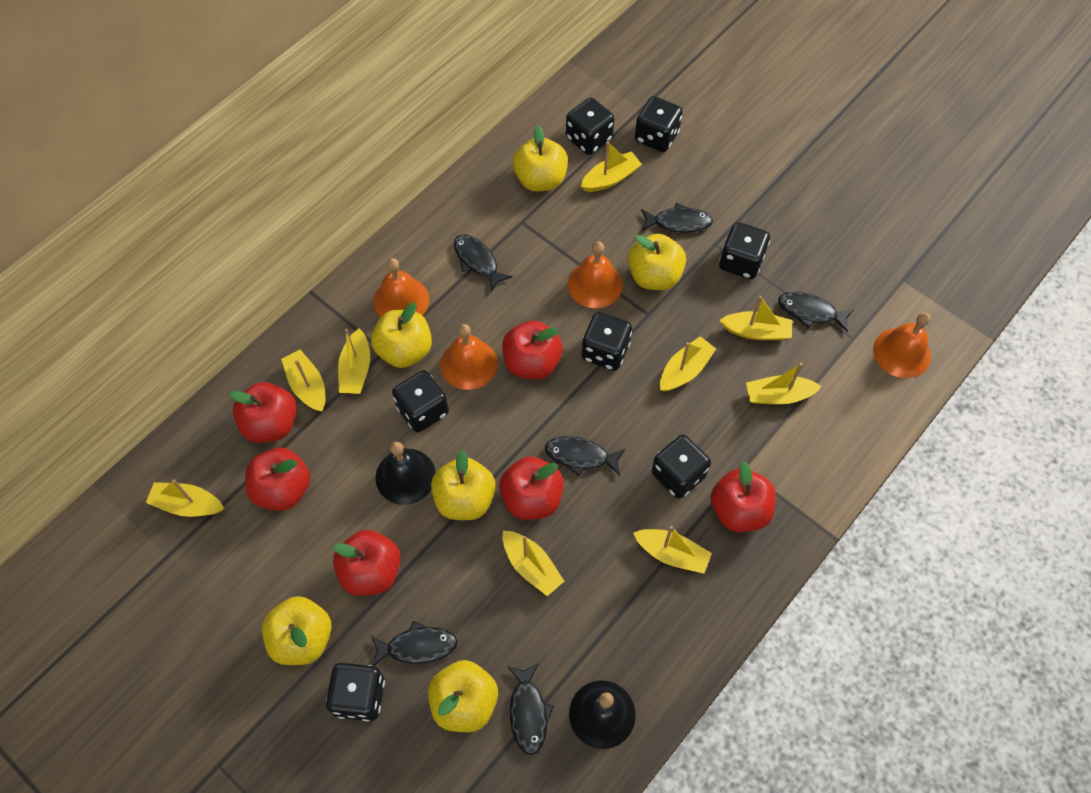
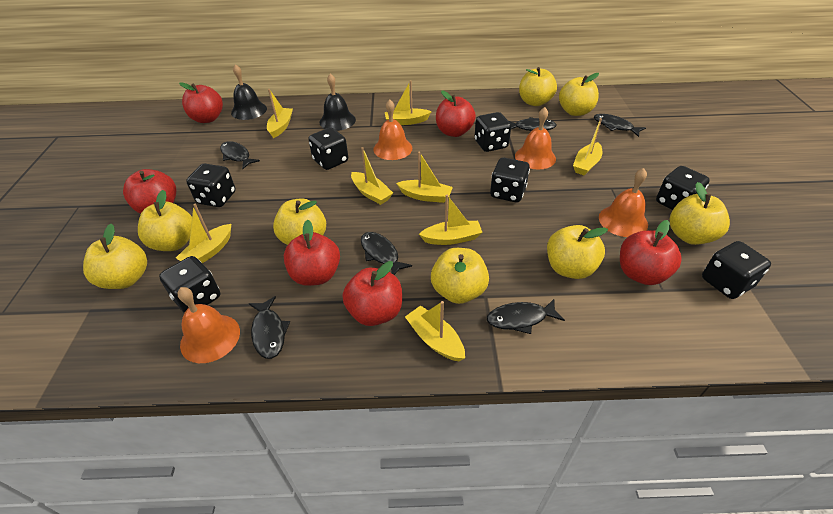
yellow apple: 6 -> 8
yellow boat: 9 -> 8

